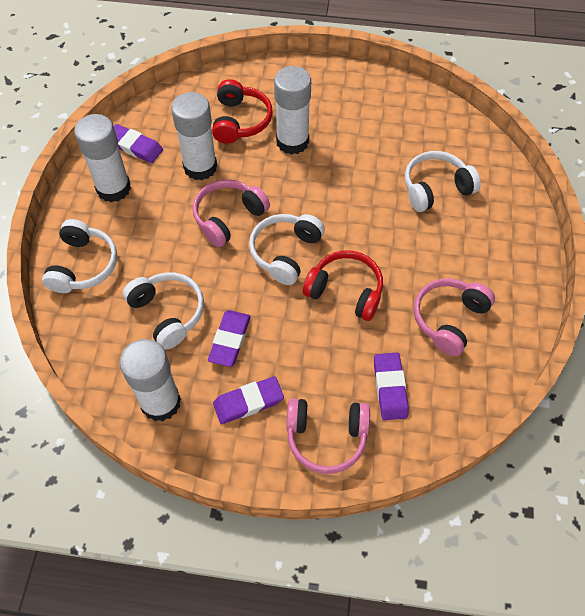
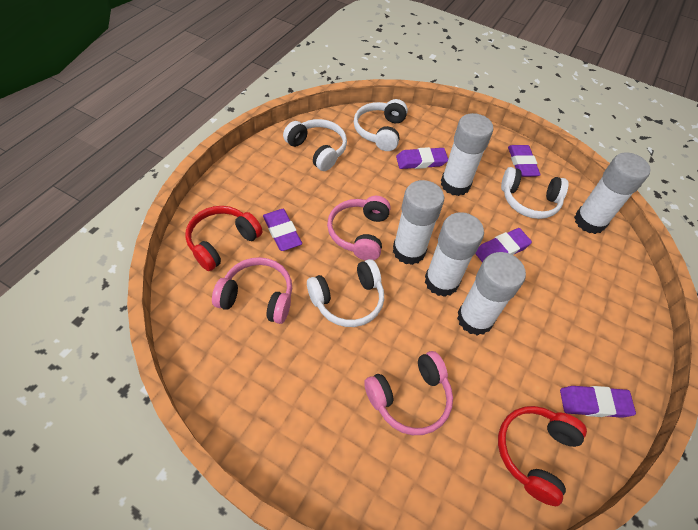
purple eraser: 4 -> 5
white glue stick: 4 -> 5

